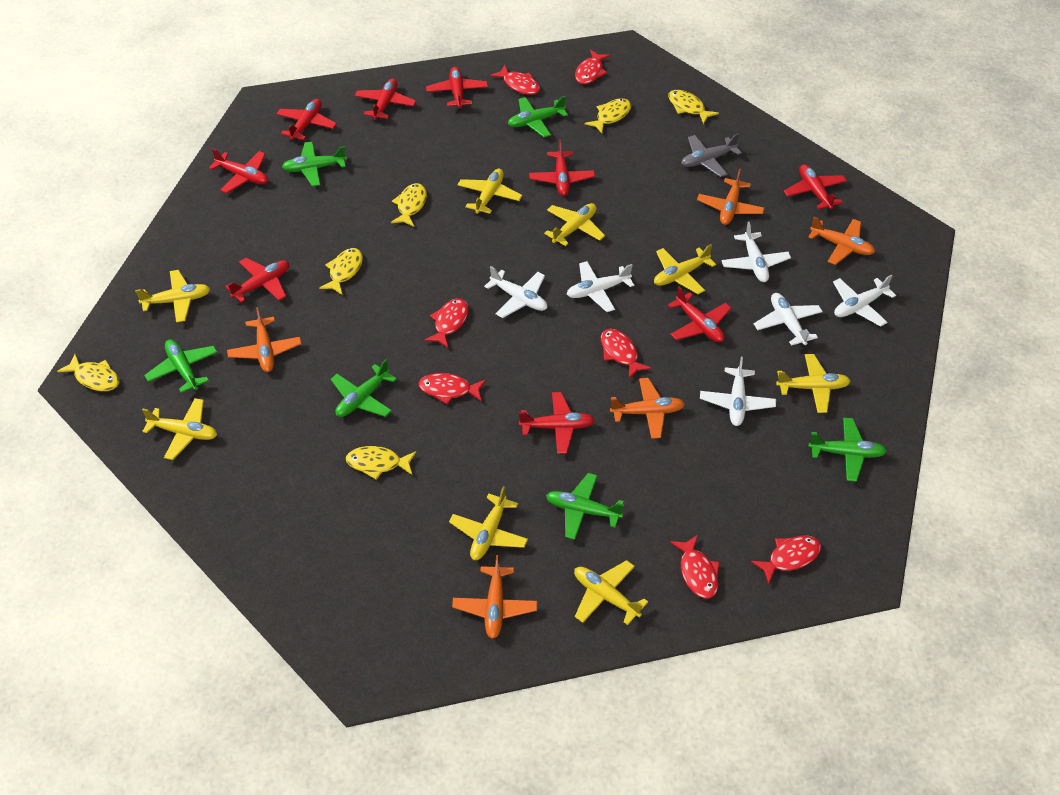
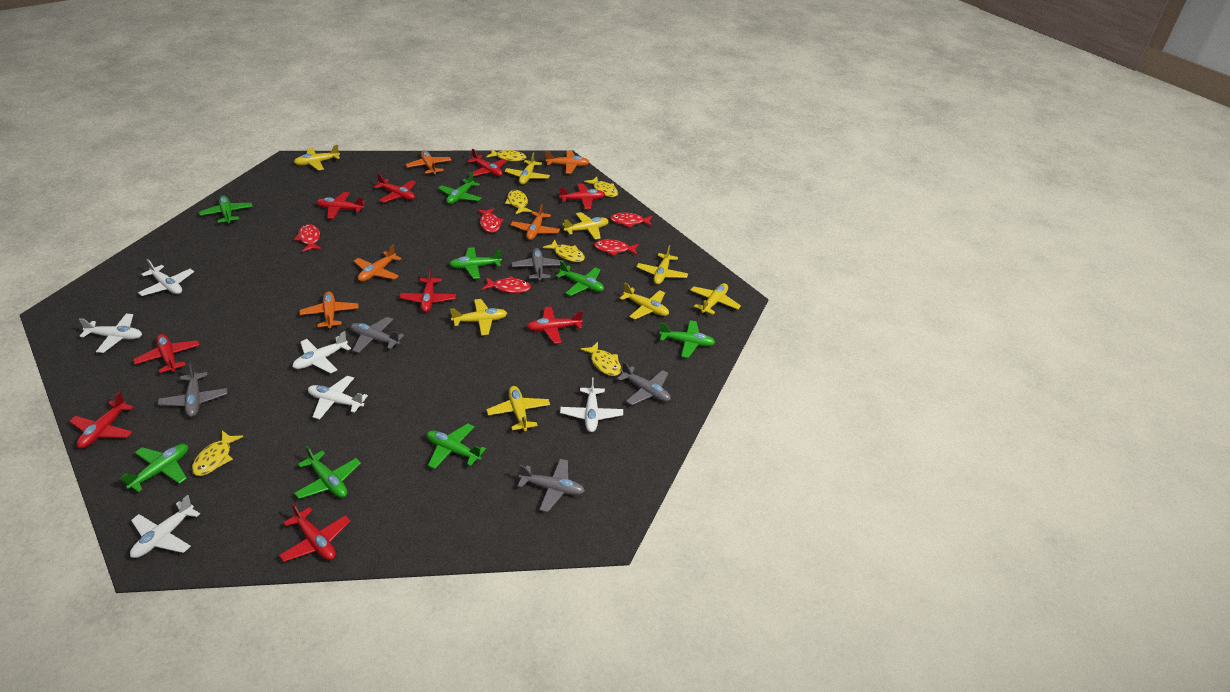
green plane: 6 -> 8
grey plane: 1 -> 5
red fish: 7 -> 5

